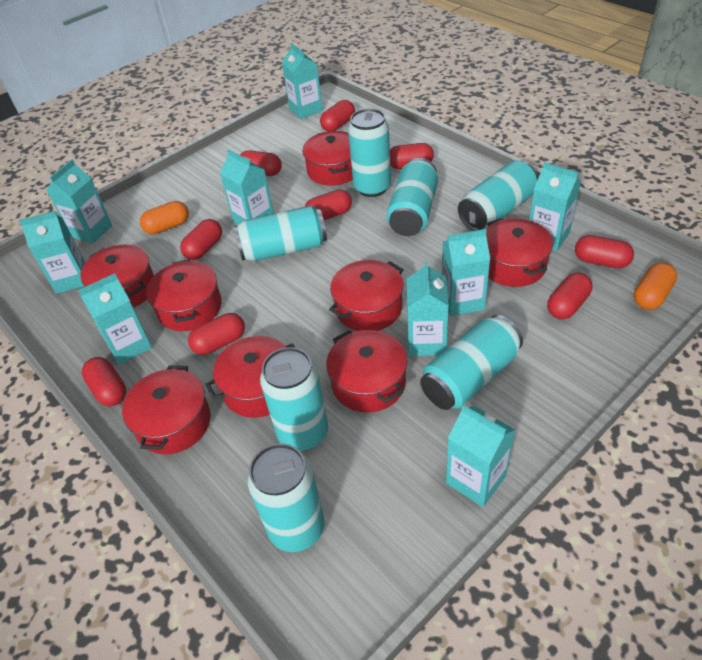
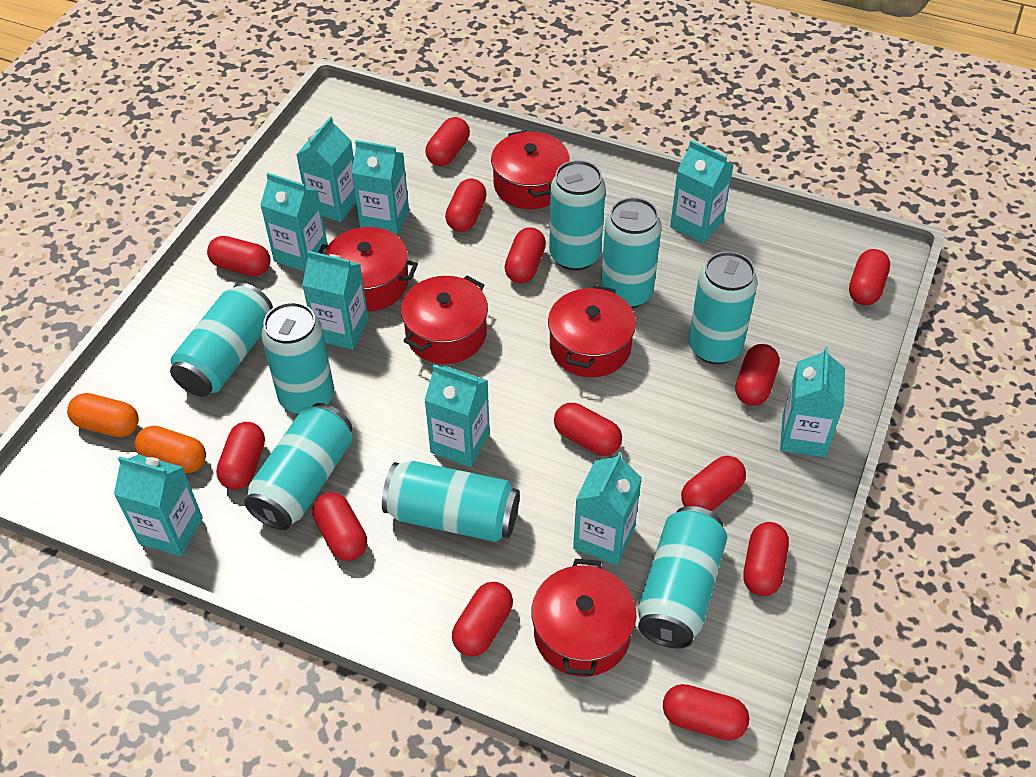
red capsule: 9 -> 13
red pot: 8 -> 5
turquoise can: 7 -> 8

